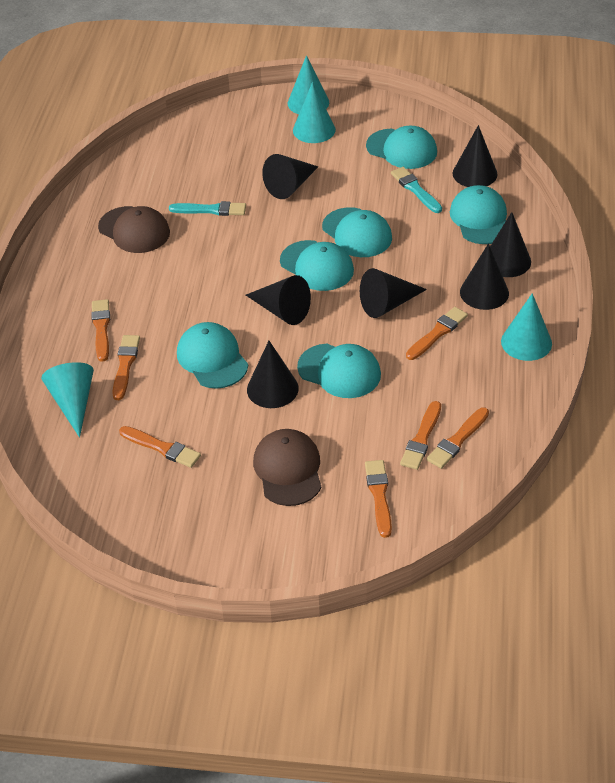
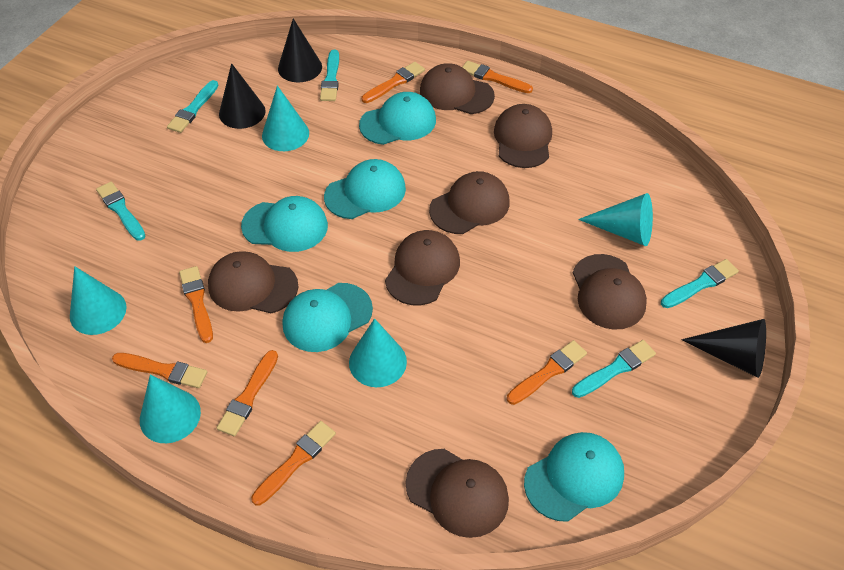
black cone: 7 -> 3
brown cap: 2 -> 7
turquoise brush: 2 -> 5
turquoise cap: 6 -> 5
turquoise cone: 4 -> 5

